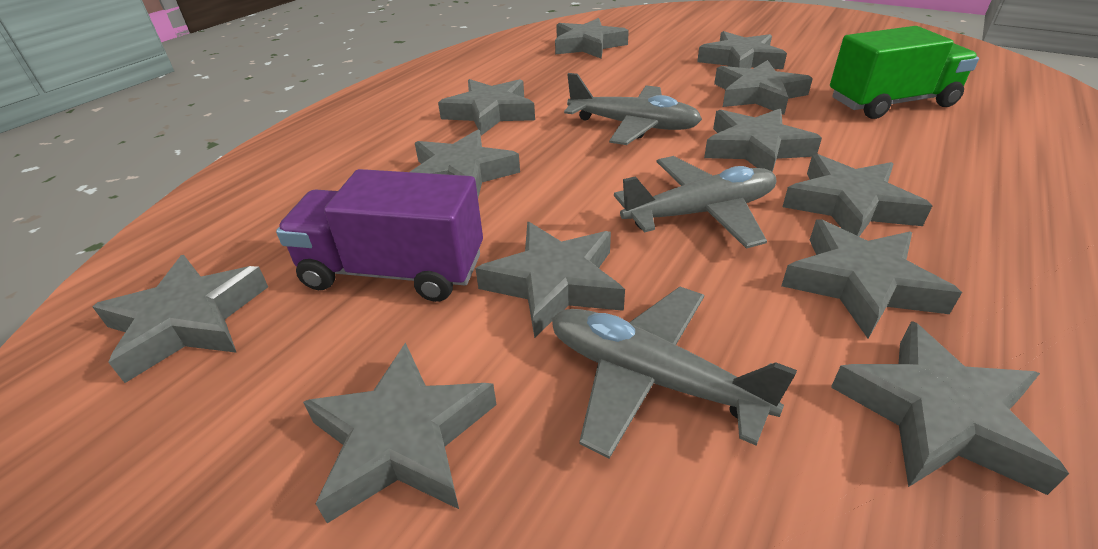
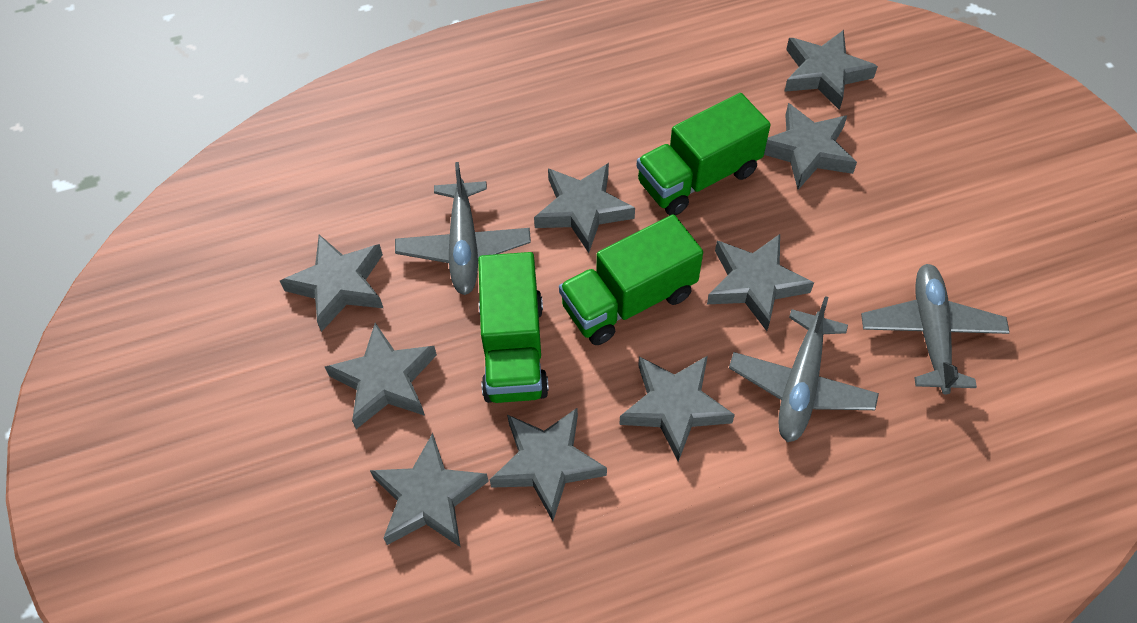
green truck: 1 -> 3
grey star: 12 -> 9
purple truck: 1 -> 0

